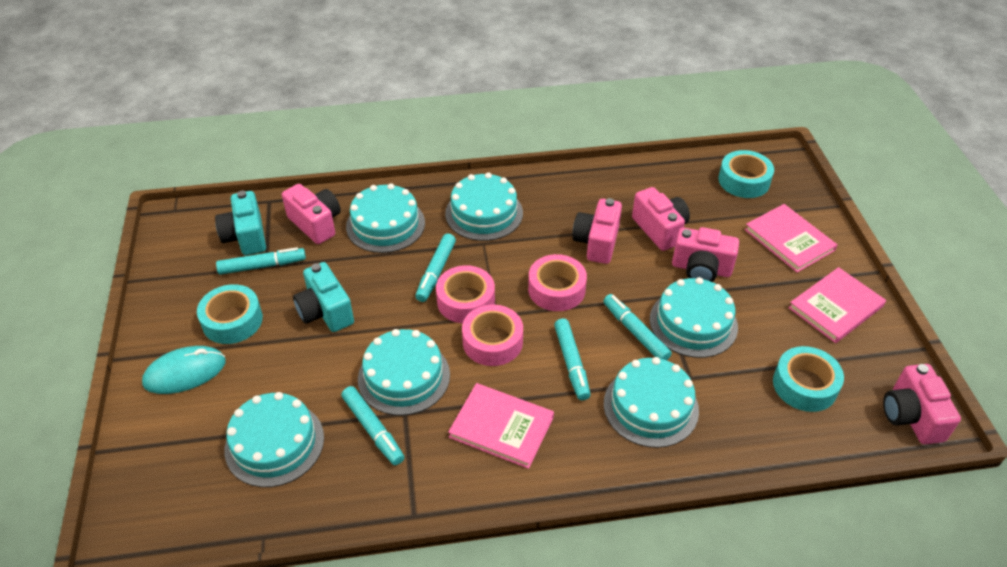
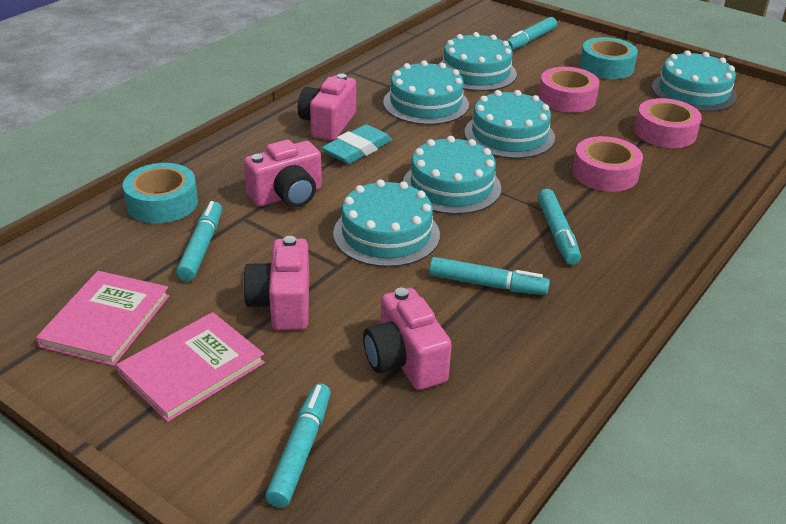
pink book: 3 -> 2
pink camera: 5 -> 4
turquoise camera: 2 -> 0
turquoise eraser: 0 -> 1
turquoise mouse: 1 -> 0
turquoise tape: 3 -> 2

